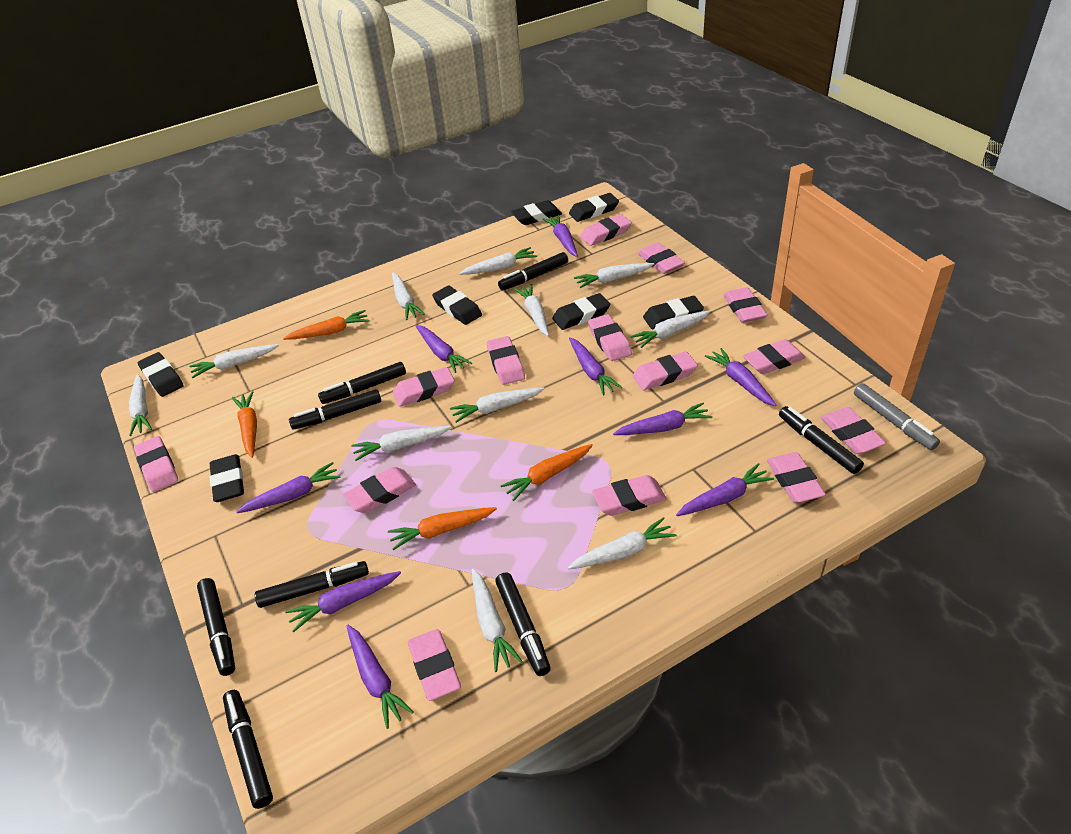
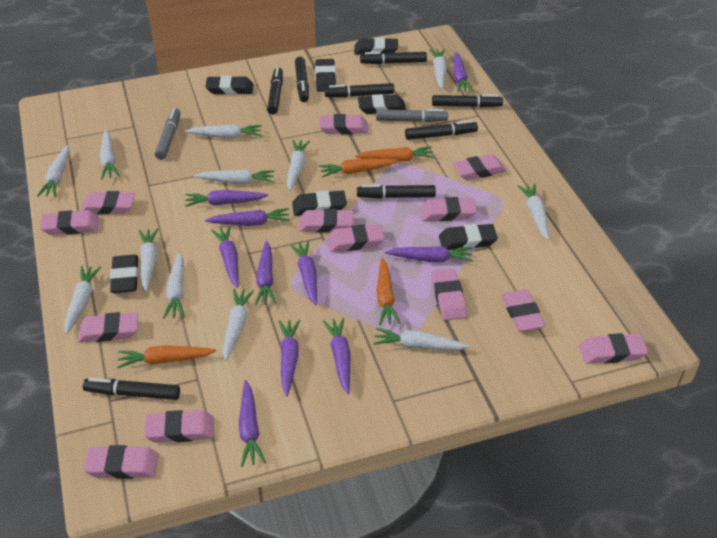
grey marker: 1 -> 2
pink eraser: 14 -> 13
purple carrot: 9 -> 10
white carrot: 11 -> 12

